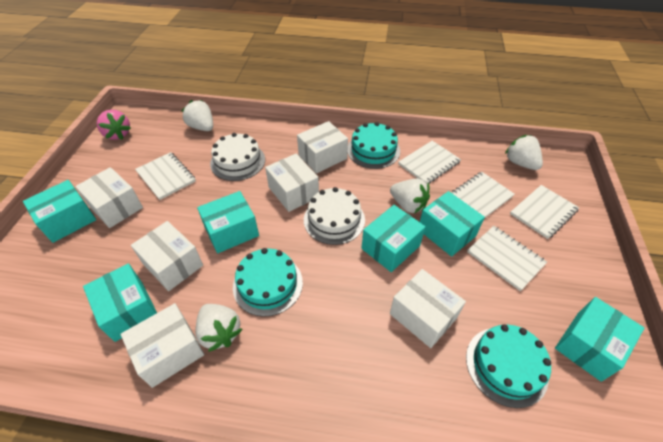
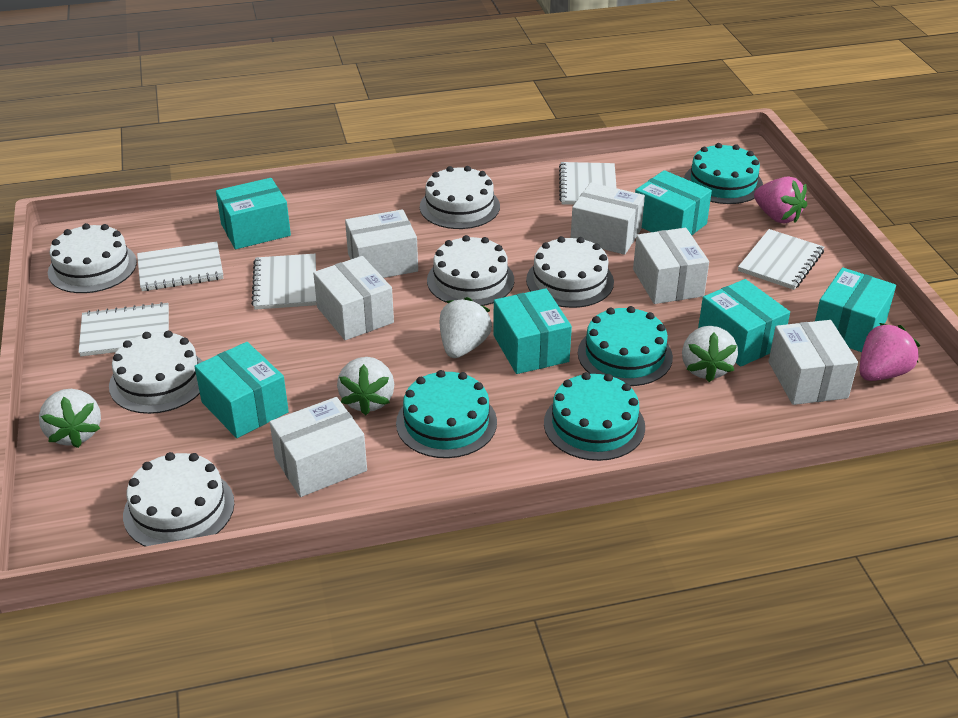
pink strawberry: 1 -> 2
turquoise cake: 3 -> 4
white cake: 2 -> 6

